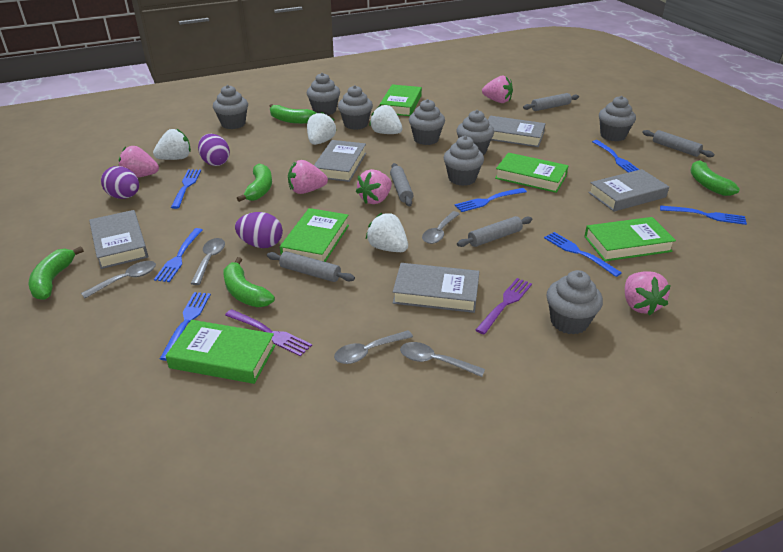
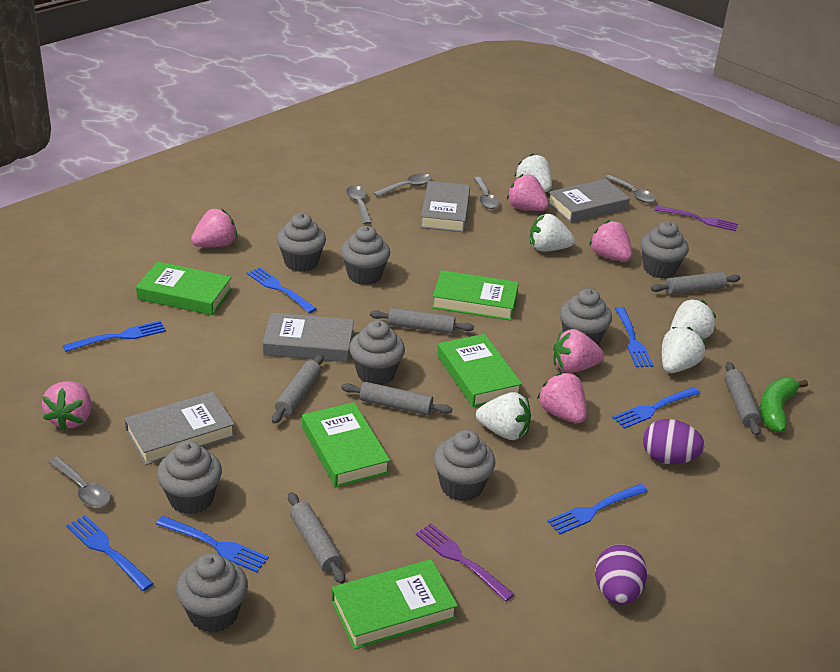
green banana: 5 -> 1
grey book: 5 -> 4
grey rolling pin: 5 -> 6
pink strawberry: 5 -> 6
purple egg: 3 -> 2
white strawberry: 4 -> 5

